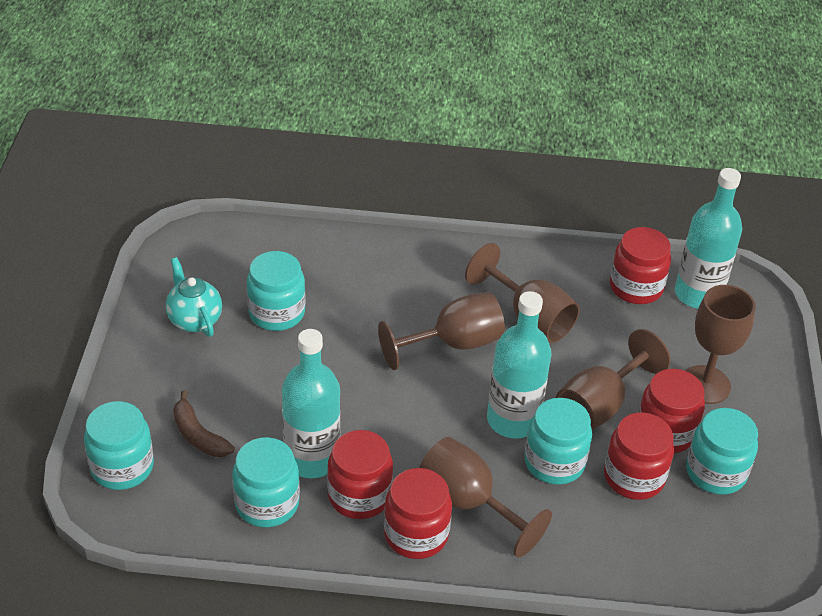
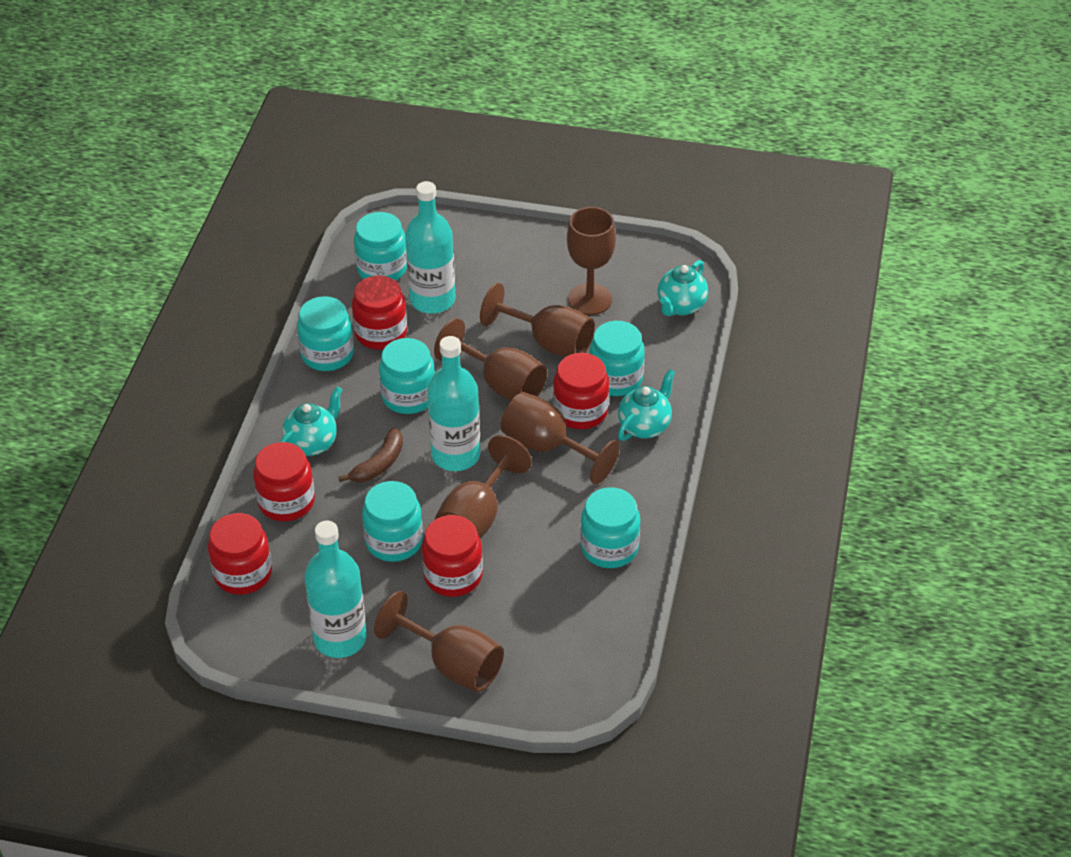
brown goblet: 5 -> 6
turquoise jar: 5 -> 6
turquoise teapot: 1 -> 3

